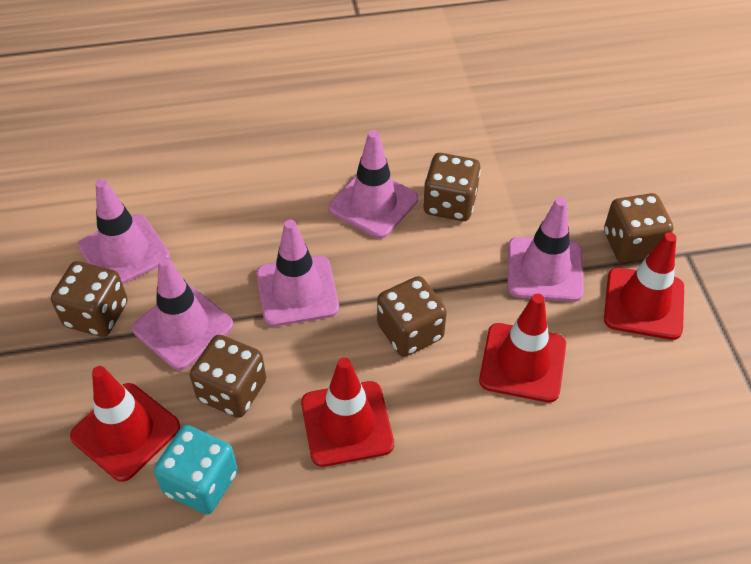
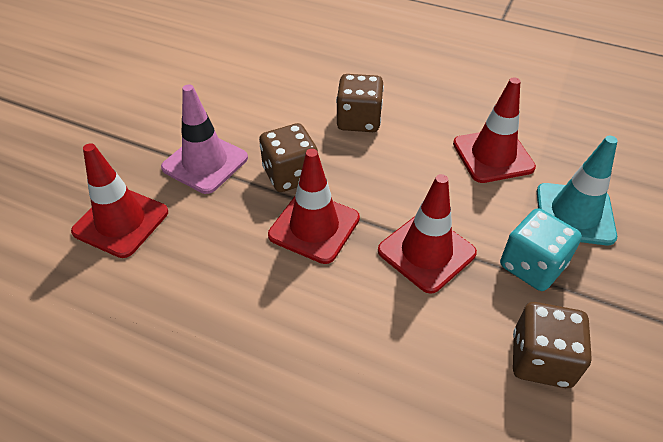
brown dice: 5 -> 3
pink traffic cone: 5 -> 1
turquoise traffic cone: 0 -> 1

